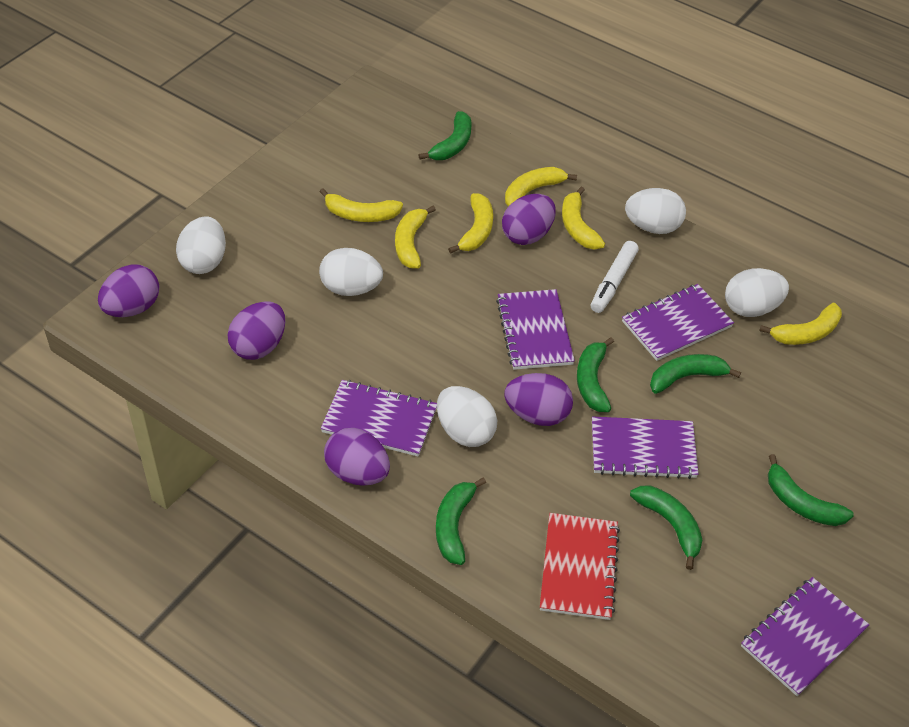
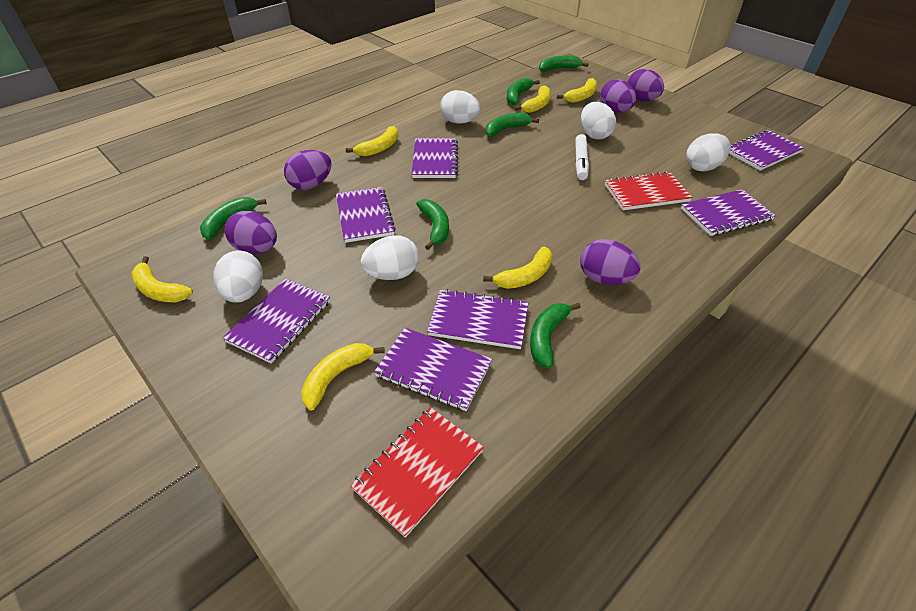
purple notebook: 5 -> 7
red notebook: 1 -> 2

